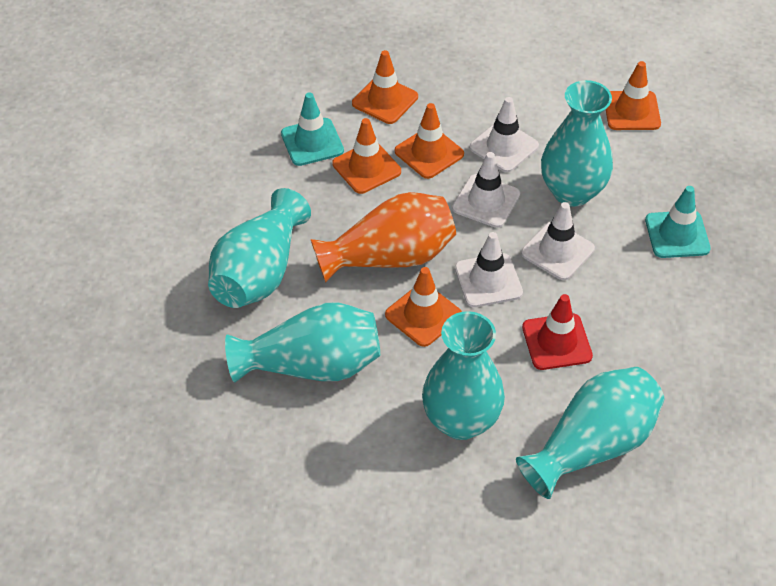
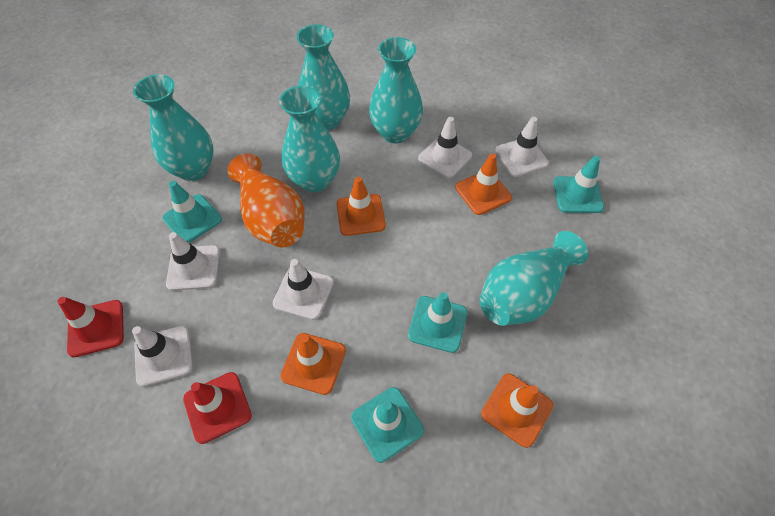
orange traffic cone: 5 -> 4
red traffic cone: 1 -> 2
turquoise traffic cone: 2 -> 4
white traffic cone: 4 -> 5

